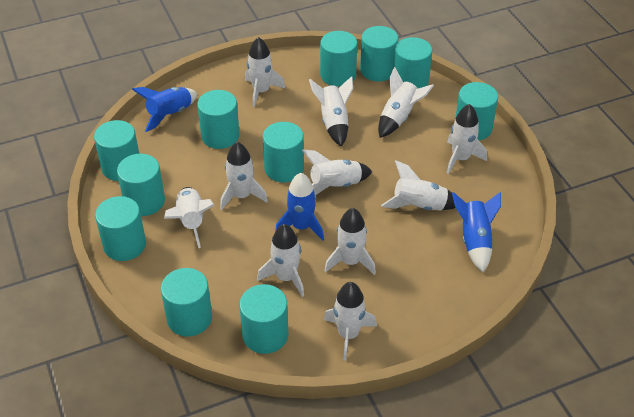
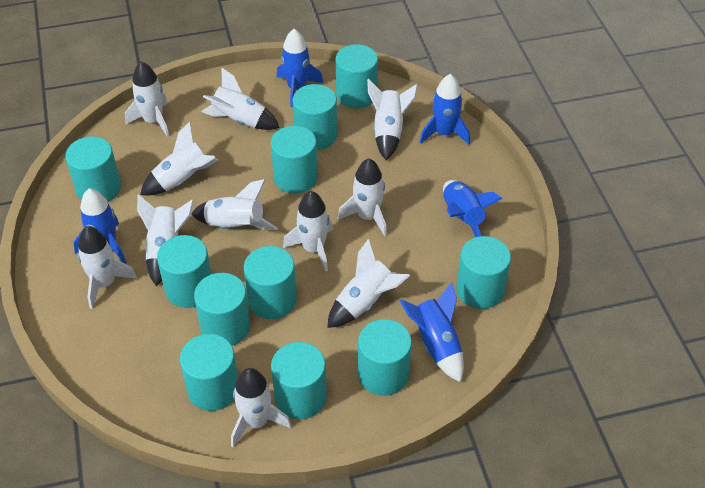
blue rocket: 3 -> 5

